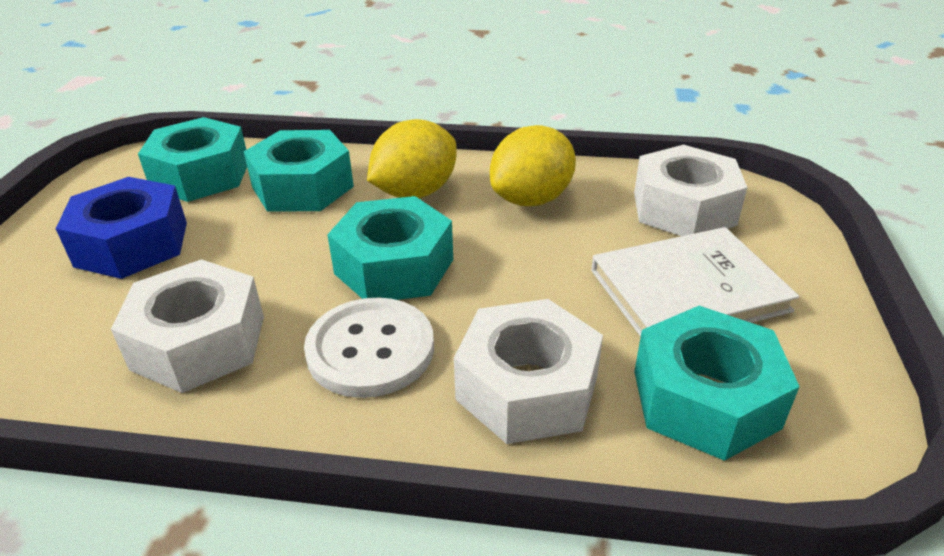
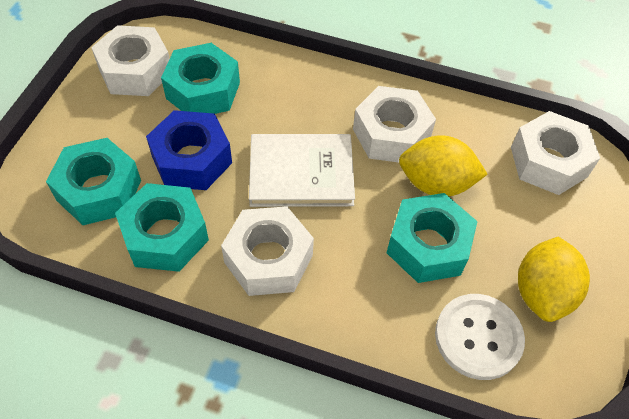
white nut: 3 -> 4

